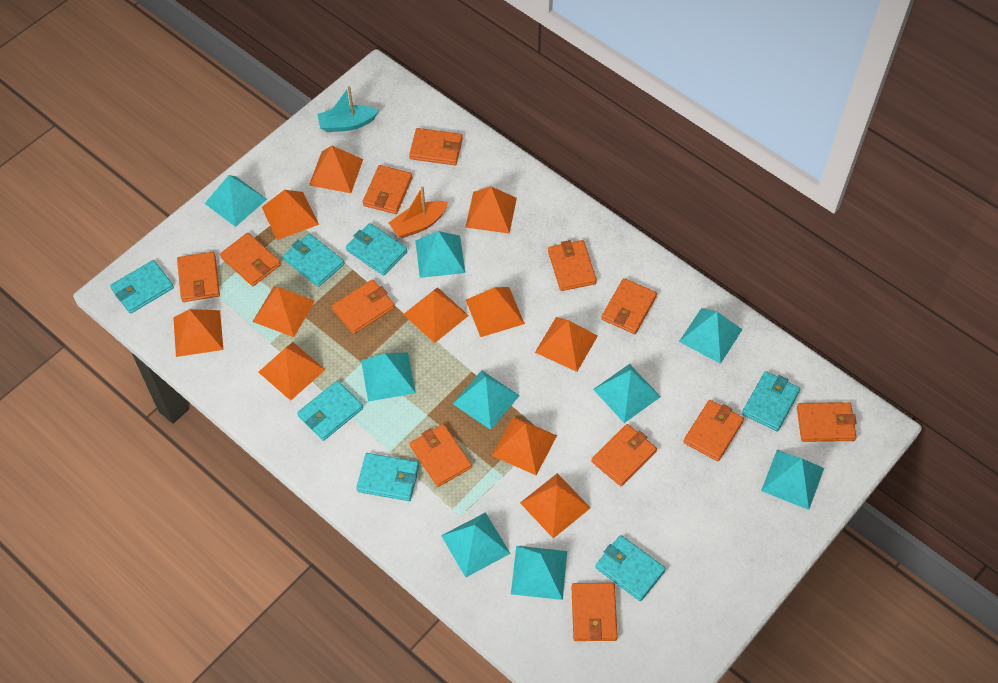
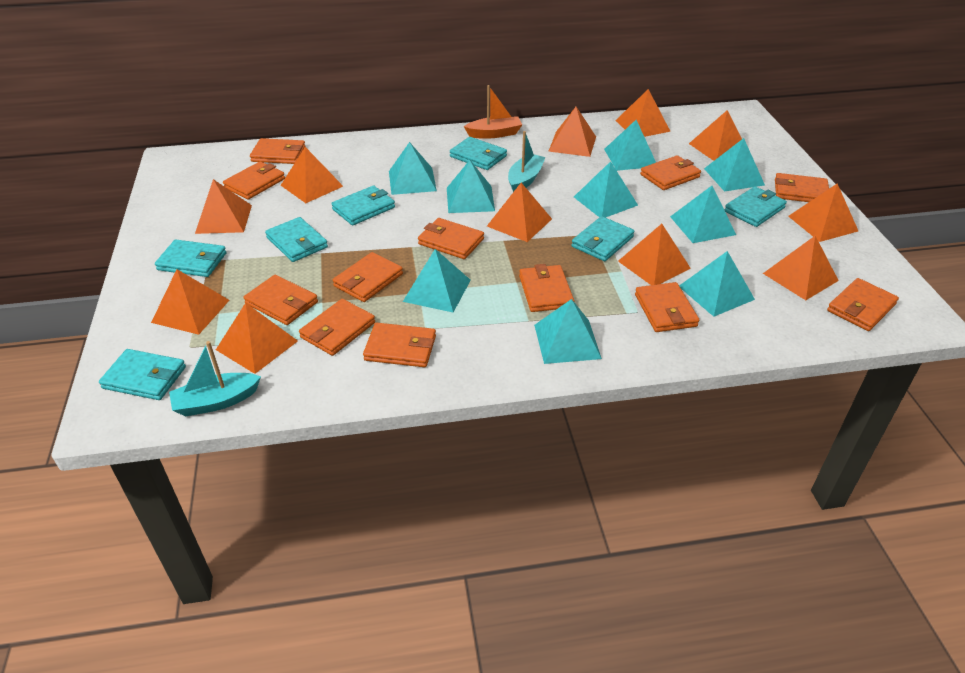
turquoise boat: 1 -> 2

